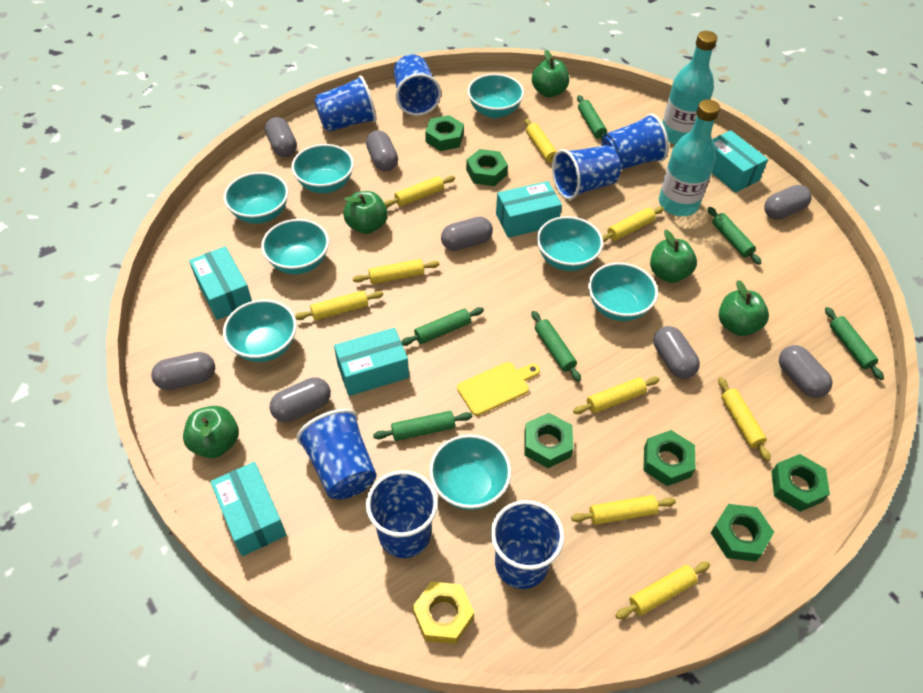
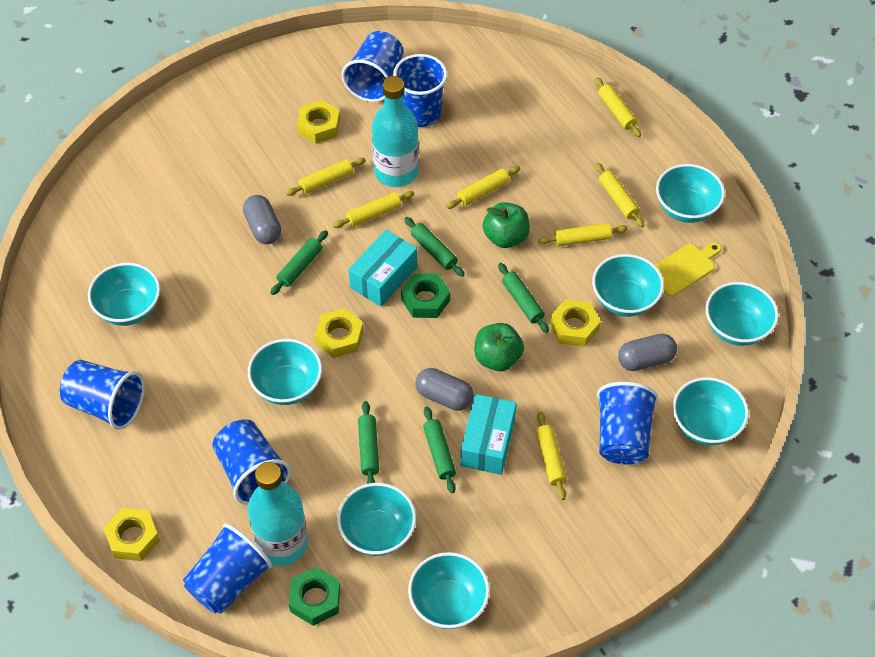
blue cup: 7 -> 6
green apple: 5 -> 2
green nut: 6 -> 2
green rolling pin: 6 -> 5
grey capsule: 8 -> 3
turquoise box: 5 -> 2
yellow nut: 1 -> 4
yellow rolling pin: 9 -> 7

